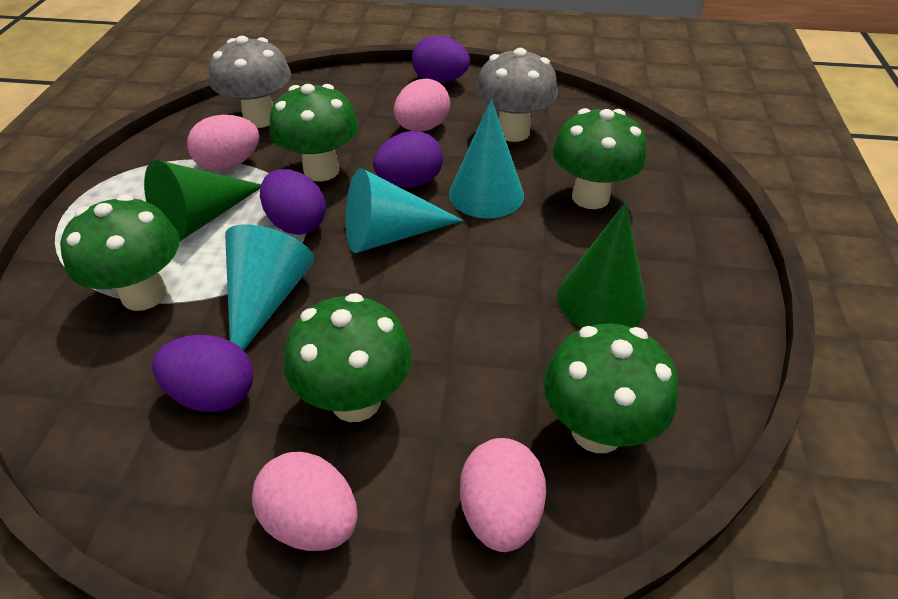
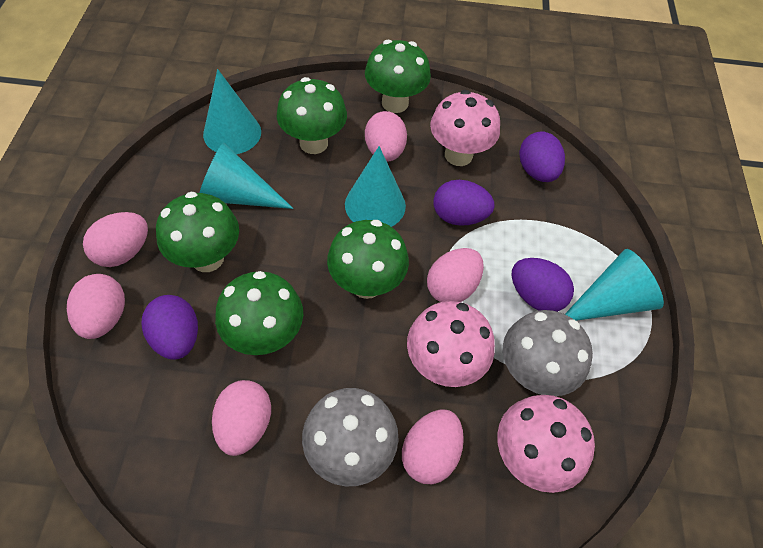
green cone: 2 -> 0
pink egg: 4 -> 6
pink mushroom: 0 -> 3
turquoise cone: 3 -> 4

